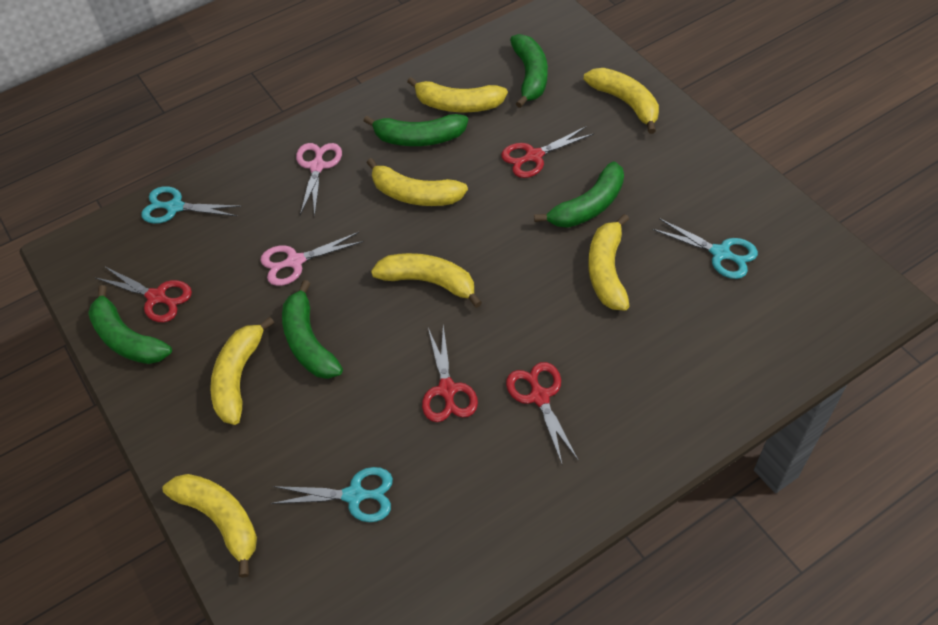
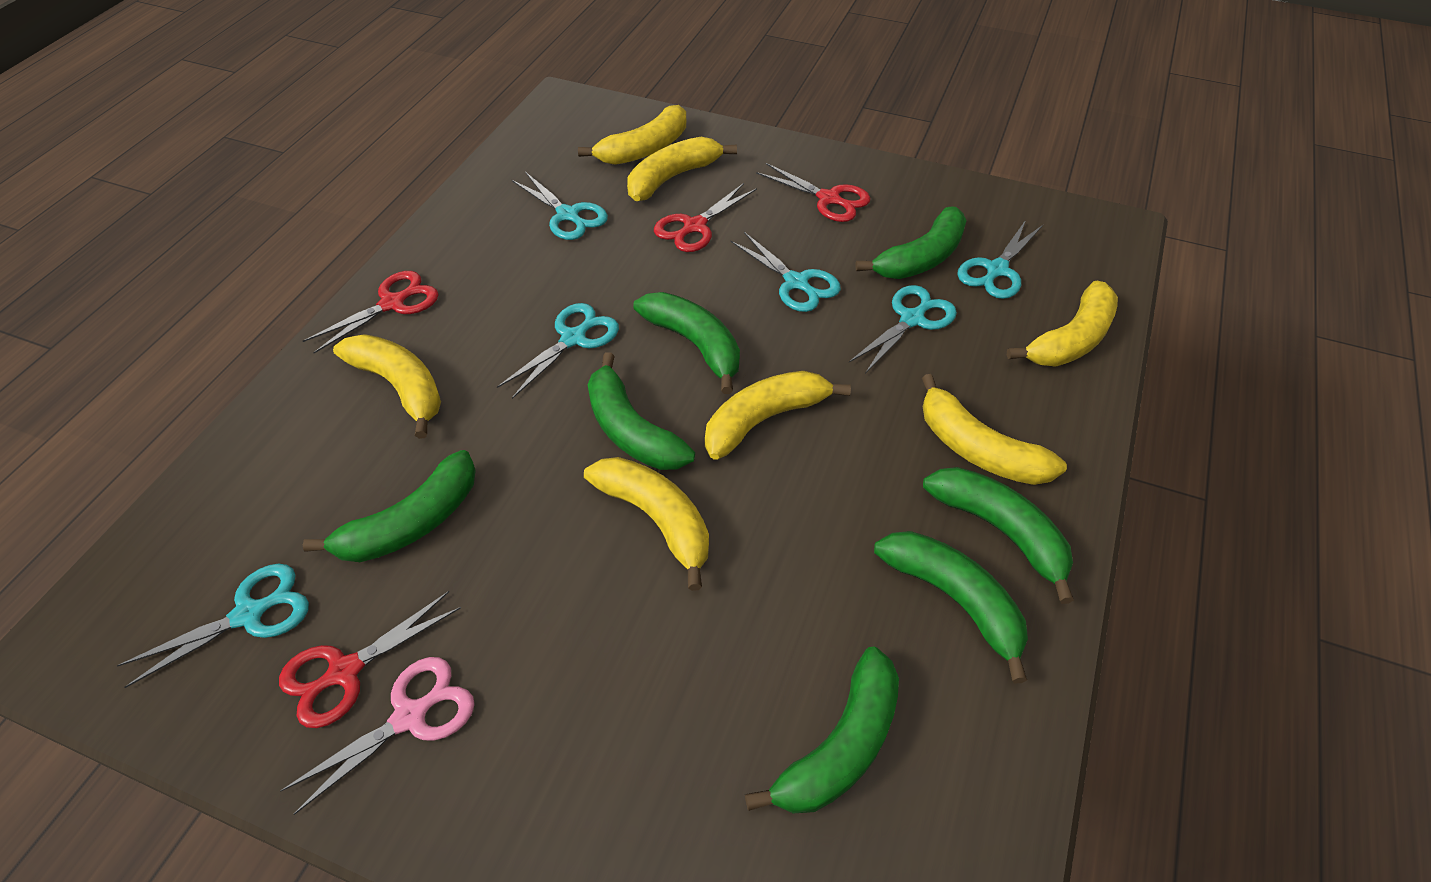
green banana: 5 -> 7
pink scissors: 2 -> 1
turquoise scissors: 3 -> 6

